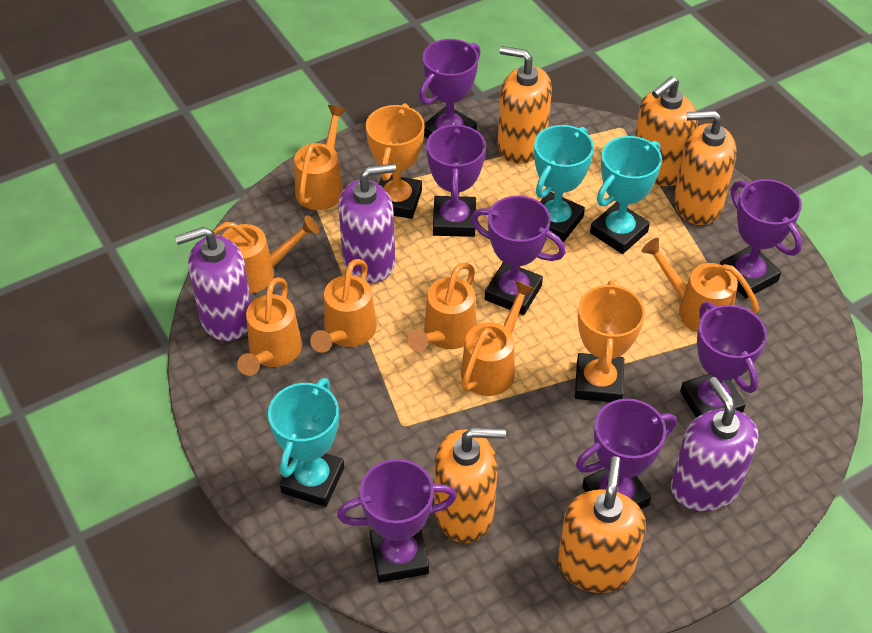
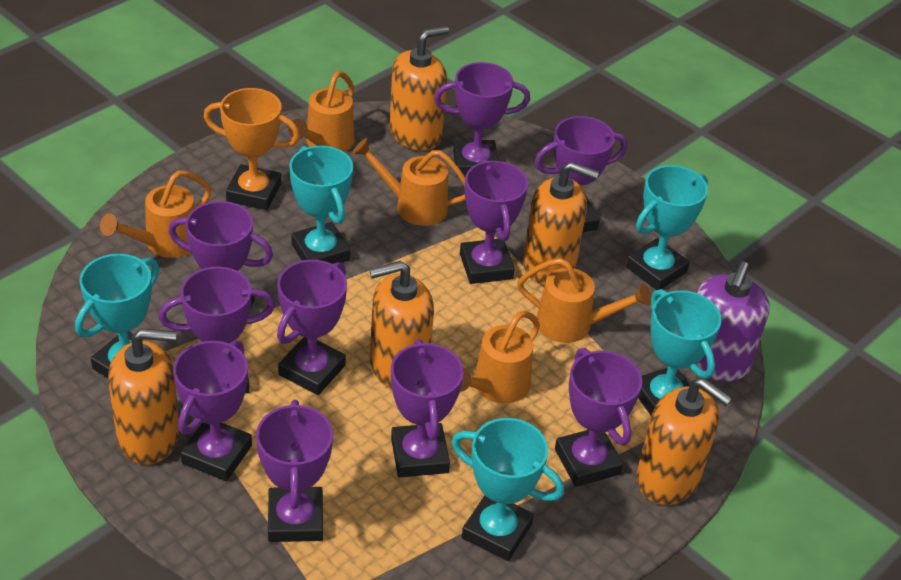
orange trophy: 2 -> 1
orange watering can: 7 -> 5
purple soap dispenser: 3 -> 1
purple trophy: 7 -> 10
turquoise trophy: 3 -> 5

